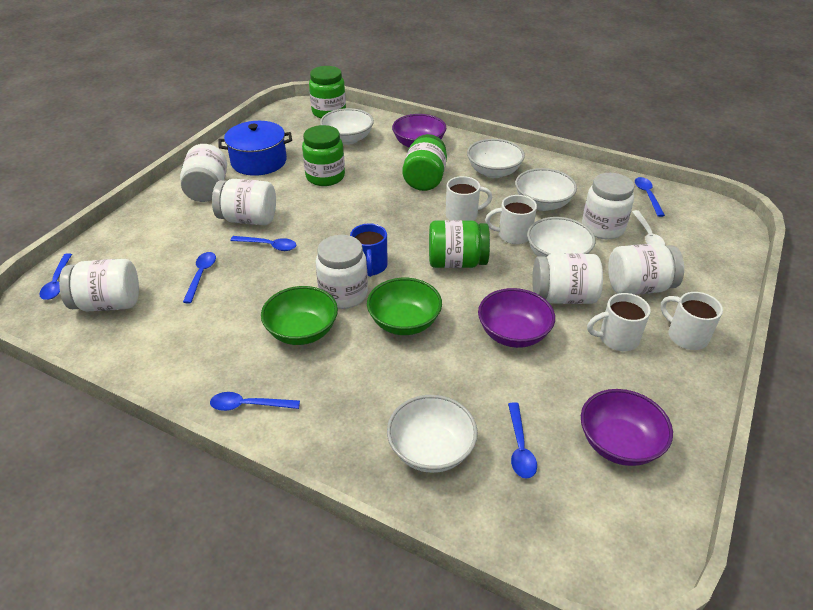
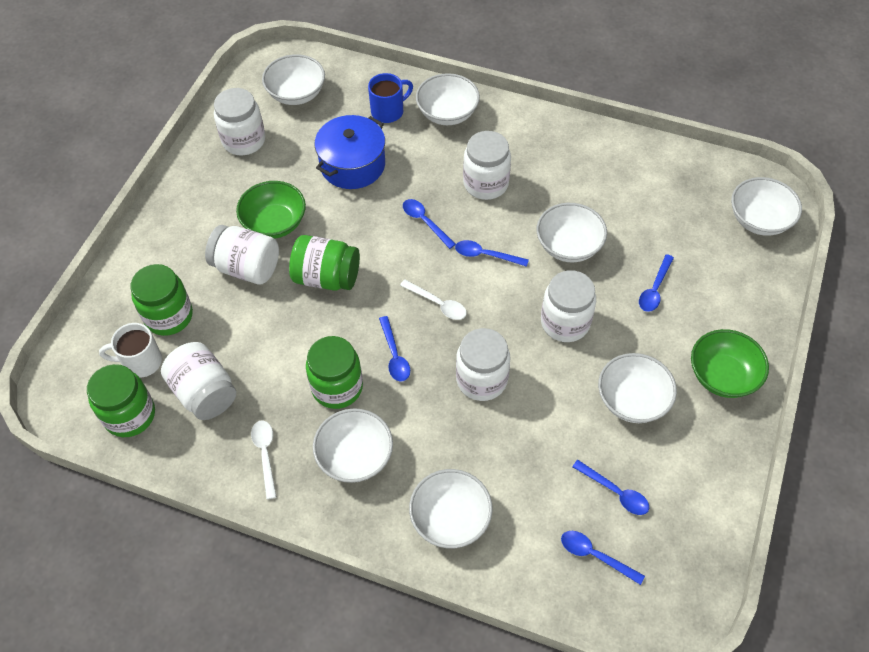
purple bowl: 3 -> 0
white bowl: 5 -> 7
white jar: 7 -> 6
white mug: 4 -> 1
white spoon: 1 -> 2

